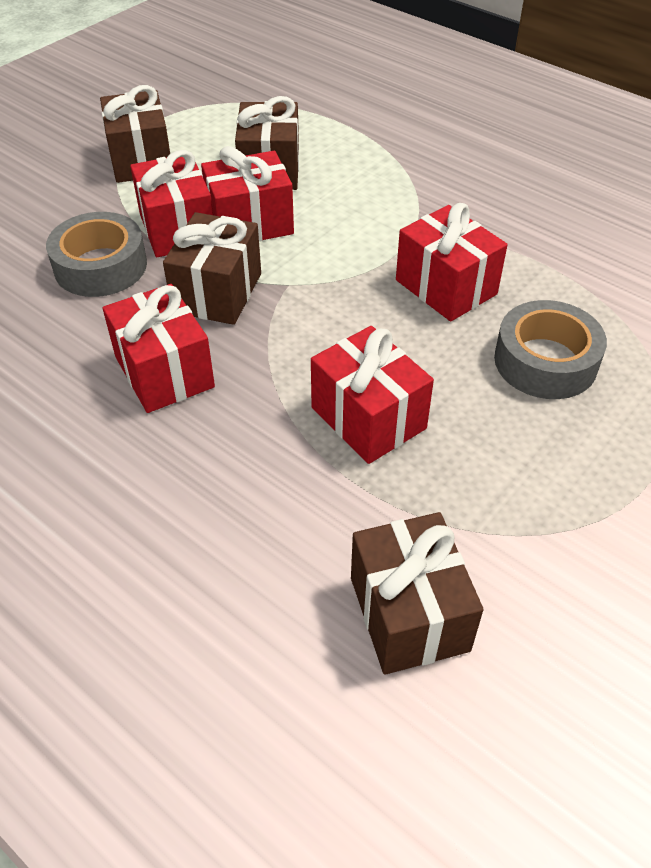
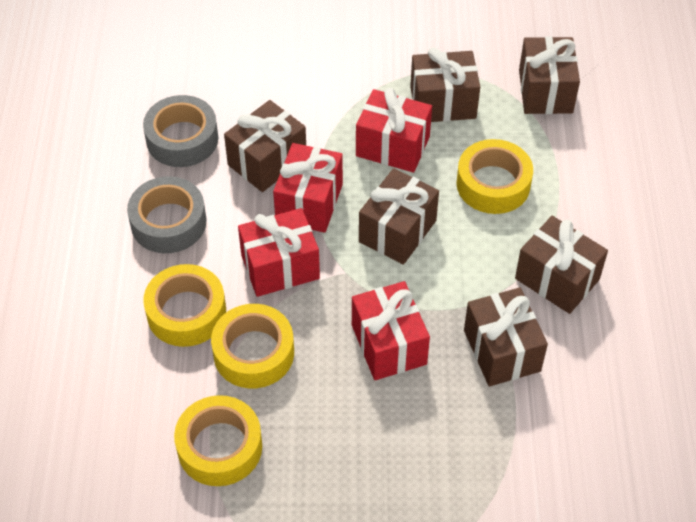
brown gift: 4 -> 6
red gift: 5 -> 4
yellow tape: 0 -> 4

